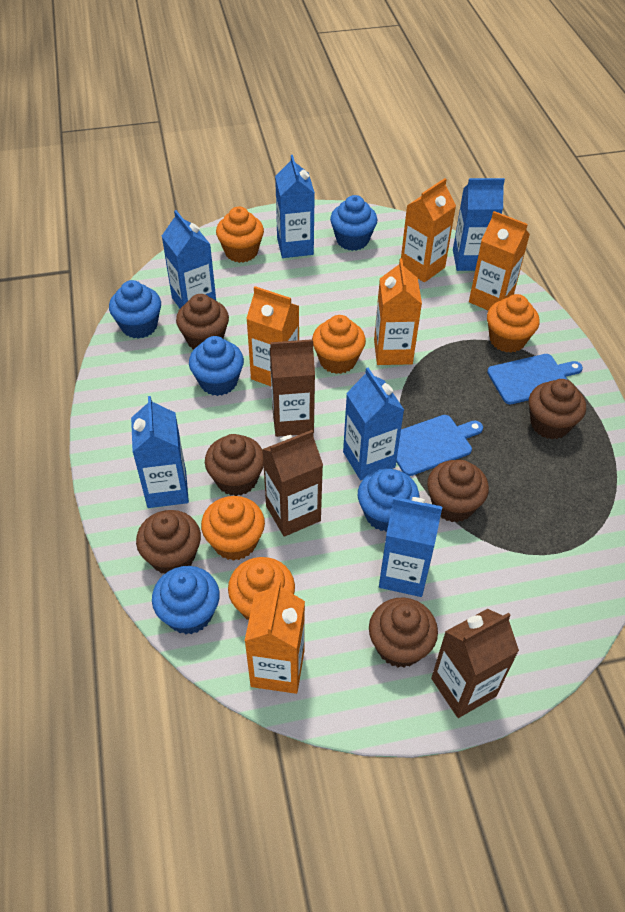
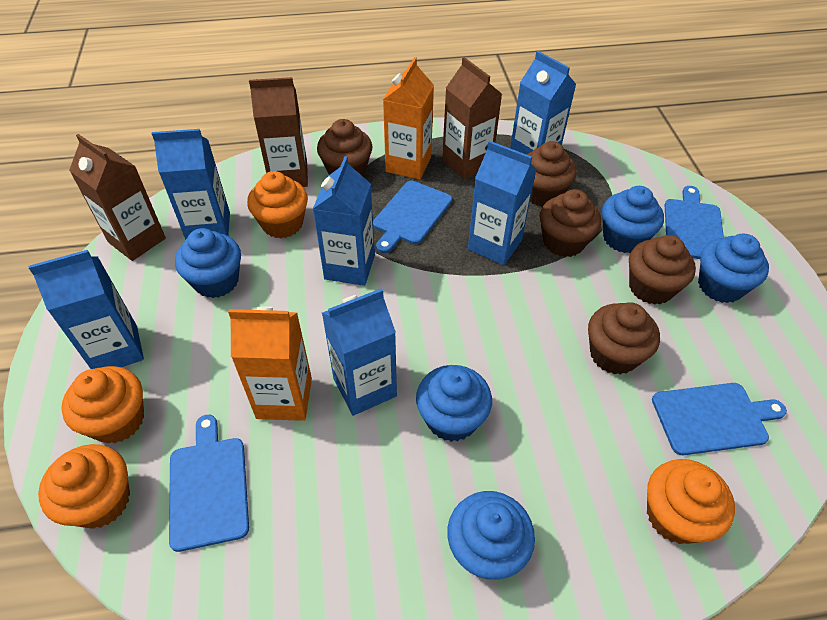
blue cutting board: 2 -> 4
brown cupcake: 6 -> 5
orange carton: 5 -> 2
orange cupcake: 5 -> 4

